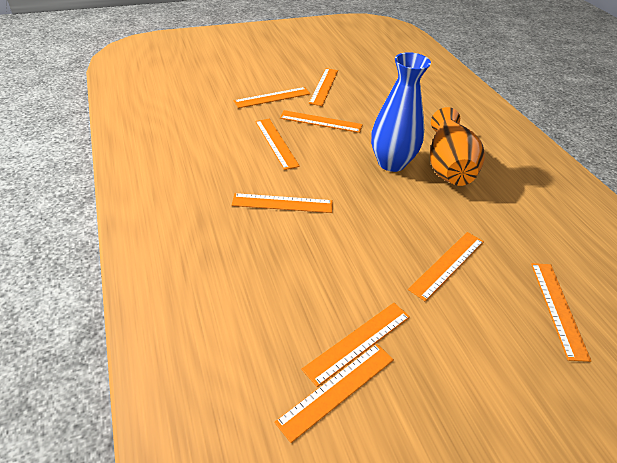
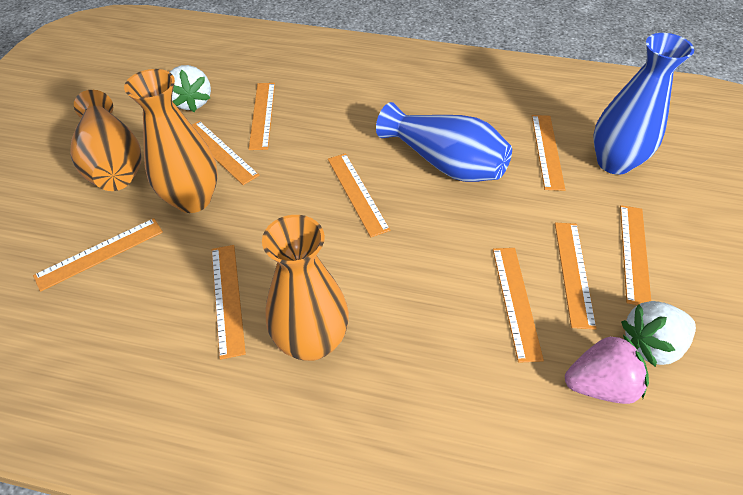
blue vase: 1 -> 2
orange vase: 1 -> 3
pink strawberry: 0 -> 1
white strawberry: 0 -> 2

